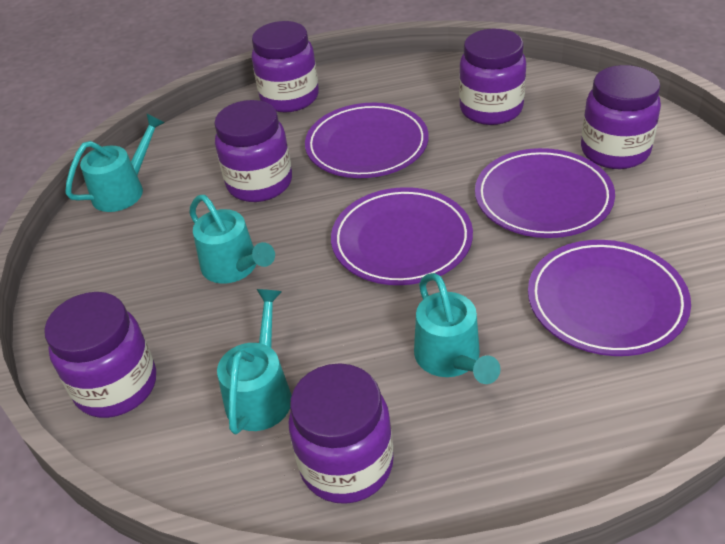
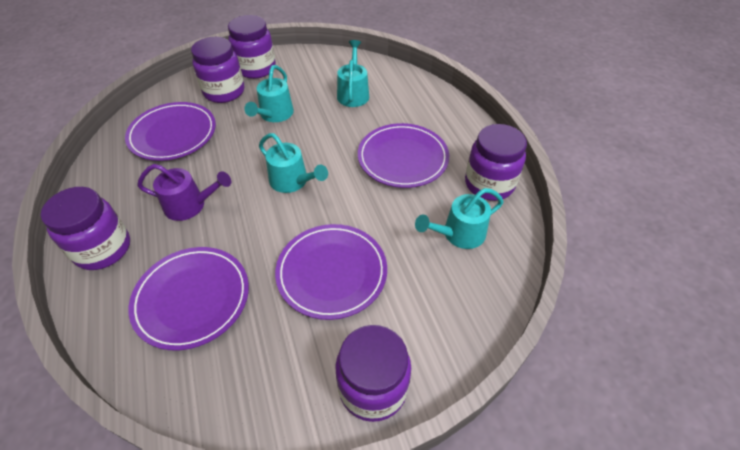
purple jar: 6 -> 5
purple watering can: 0 -> 1

